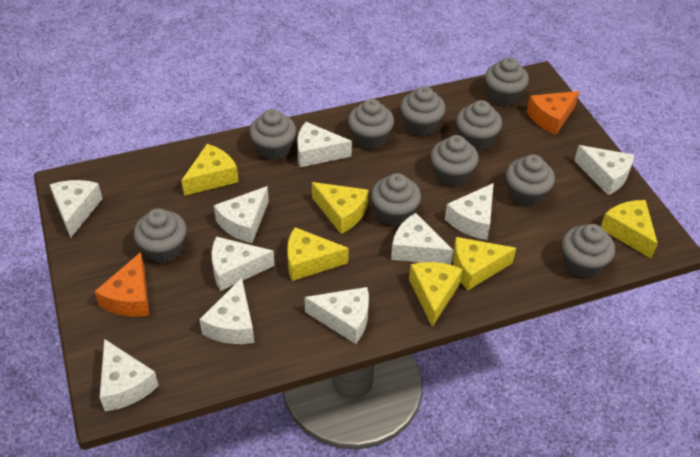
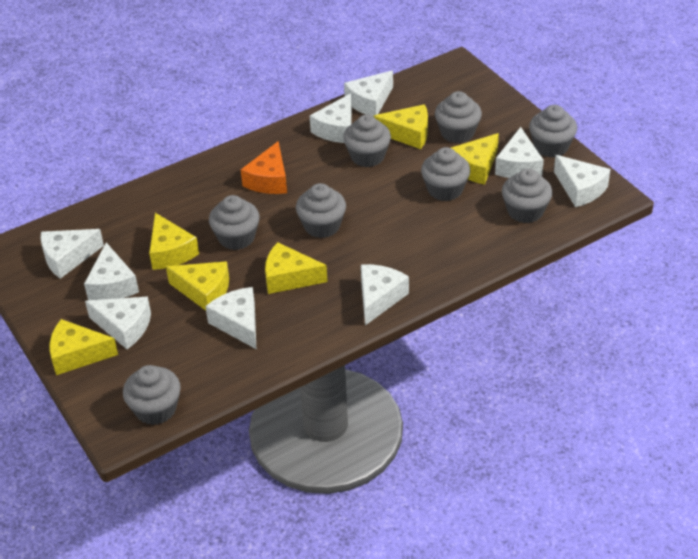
grey cupcake: 10 -> 8
orange cheese: 2 -> 1
white cheese: 10 -> 9

